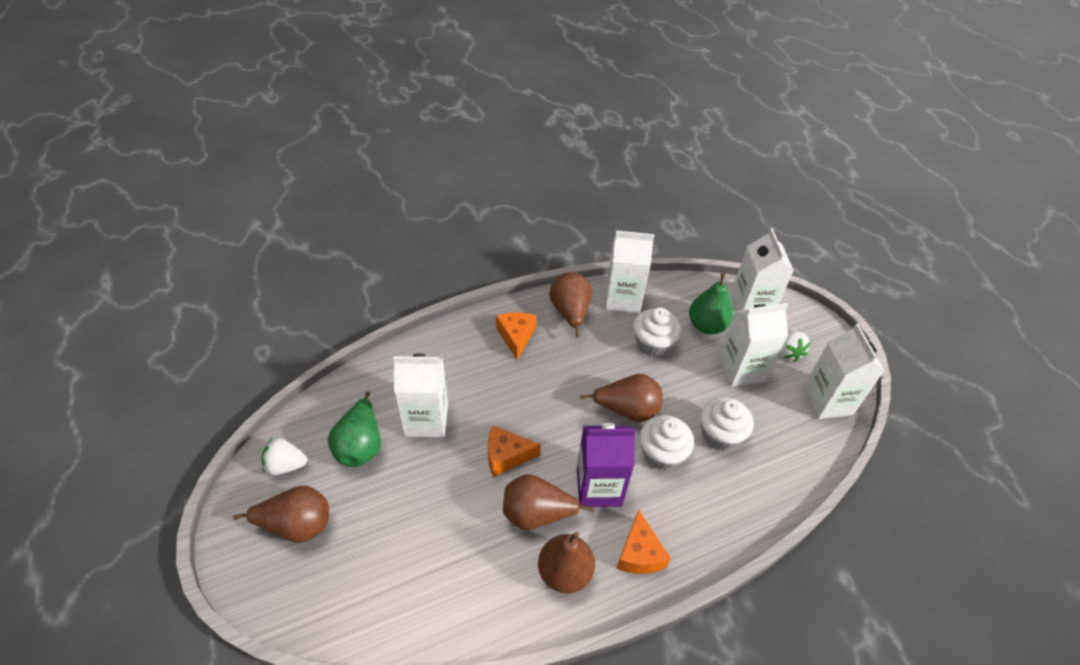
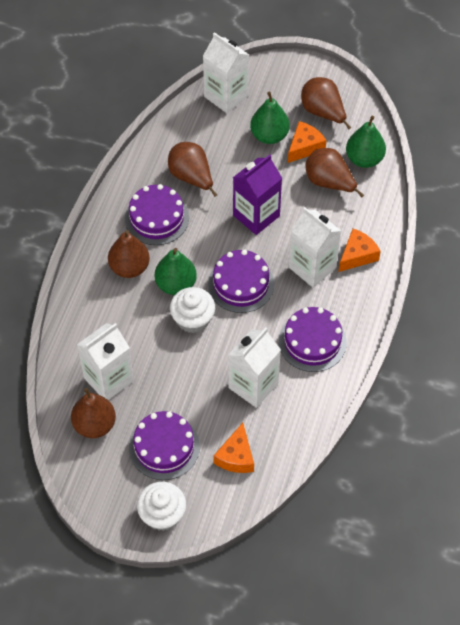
green pear: 2 -> 3
purple cake: 0 -> 4
white carton: 5 -> 4
white cupcake: 3 -> 2
white strawberry: 2 -> 0

